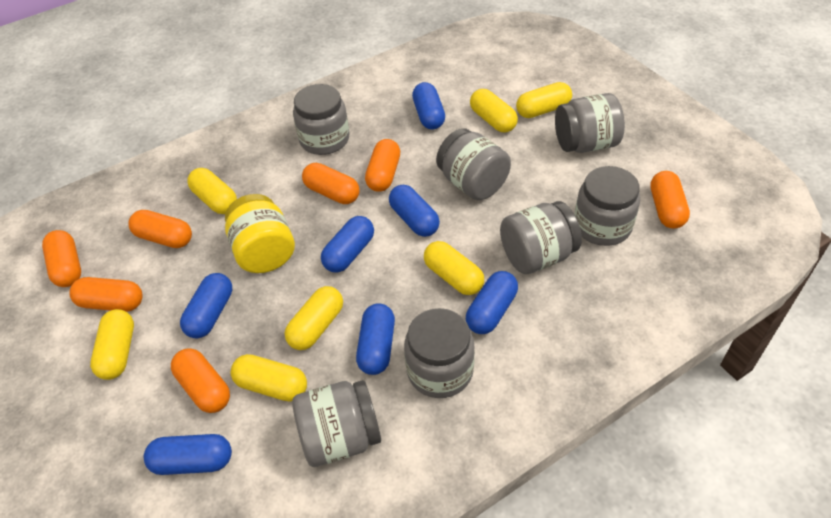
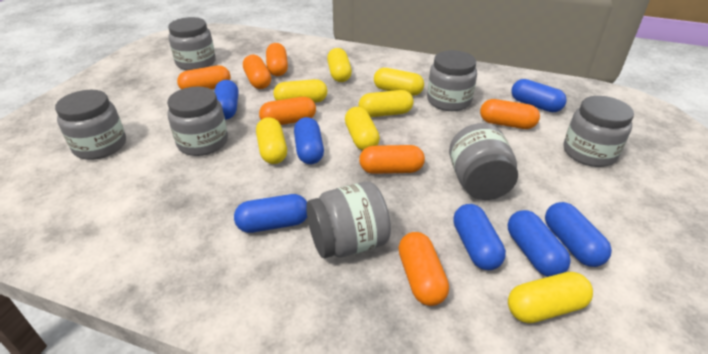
yellow jar: 1 -> 0

